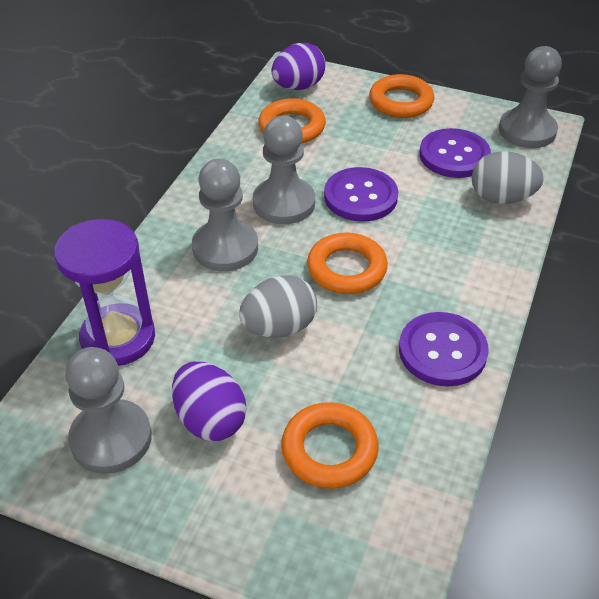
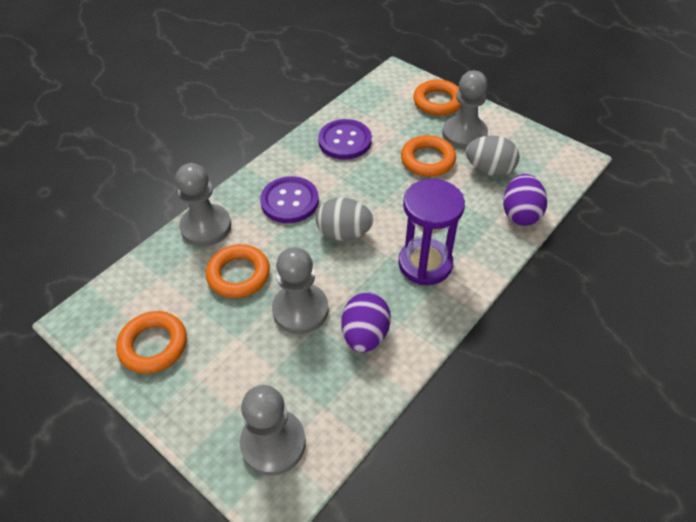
purple button: 3 -> 2

